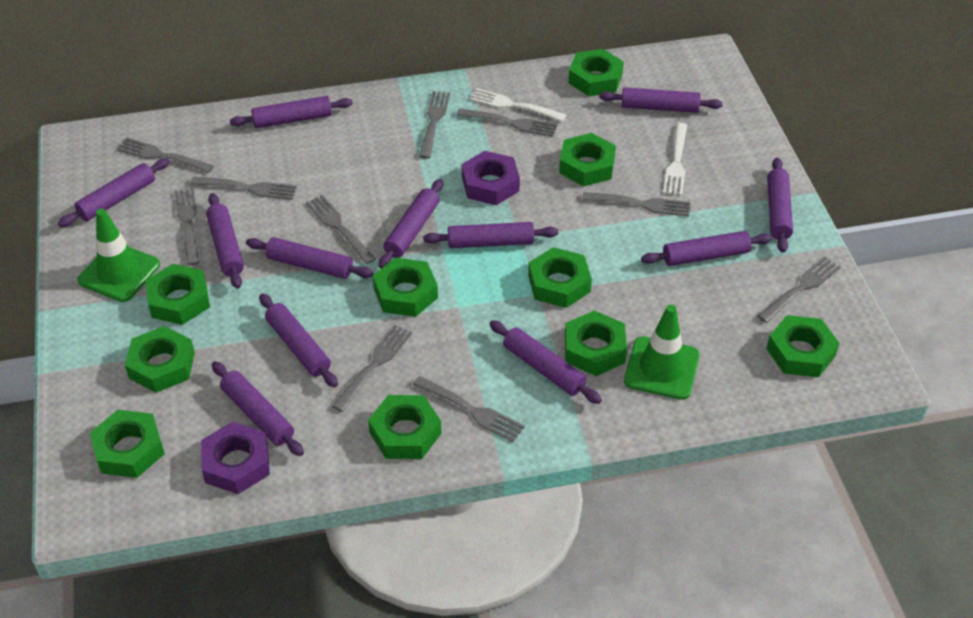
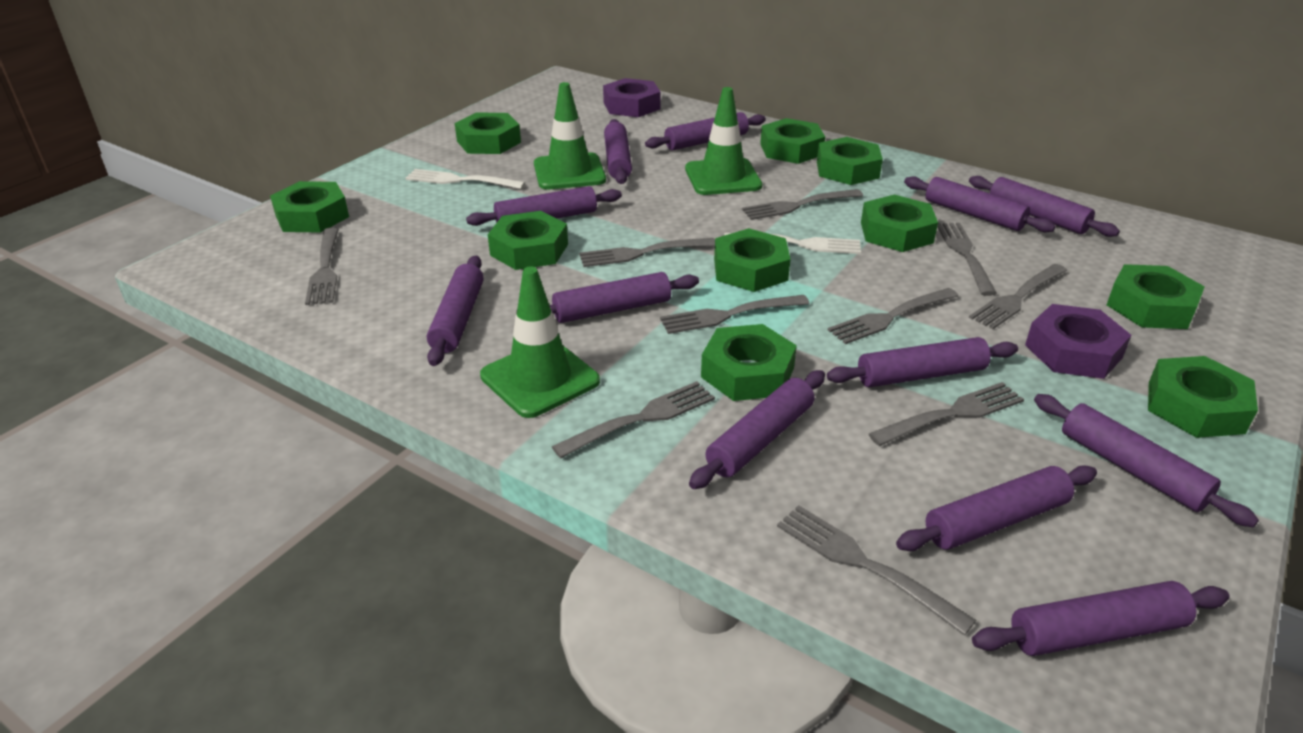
green traffic cone: 2 -> 3

